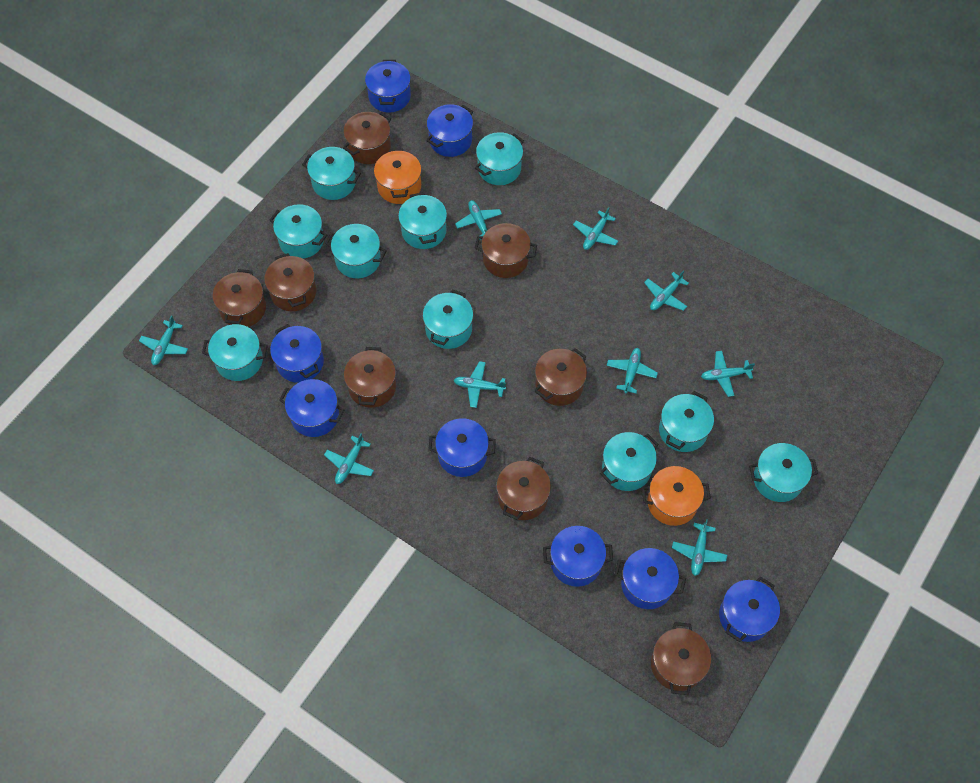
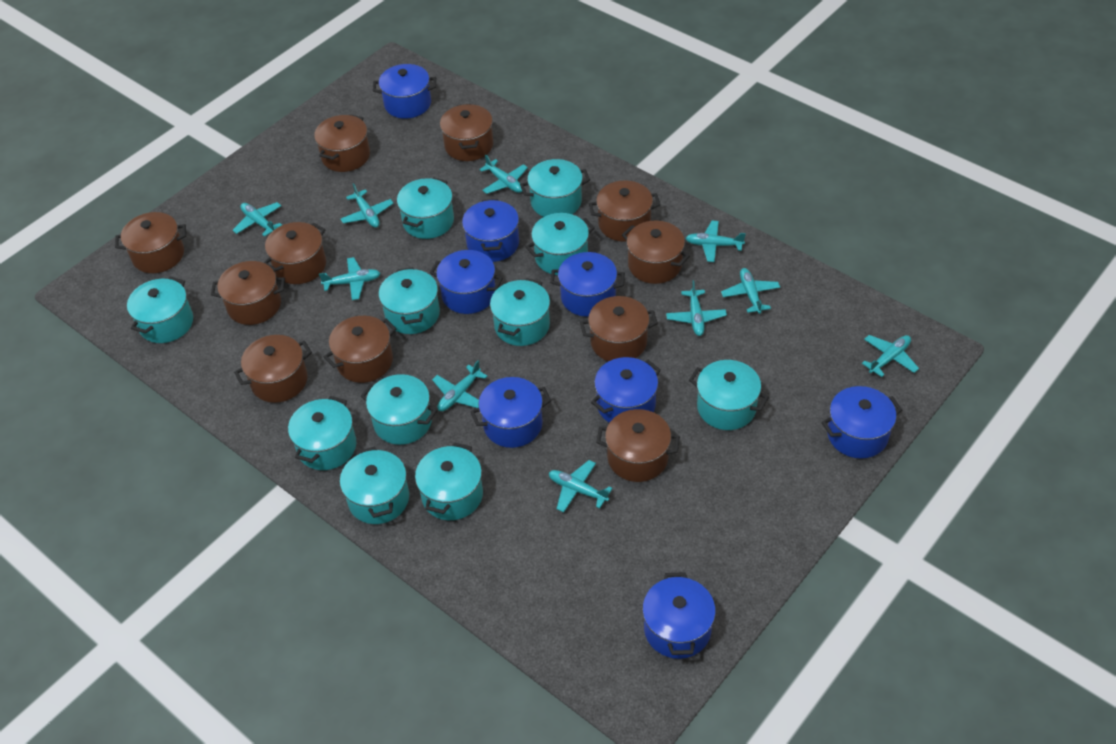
brown pot: 8 -> 11
orange pot: 2 -> 0
turquoise plane: 9 -> 10
turquoise pot: 10 -> 11

